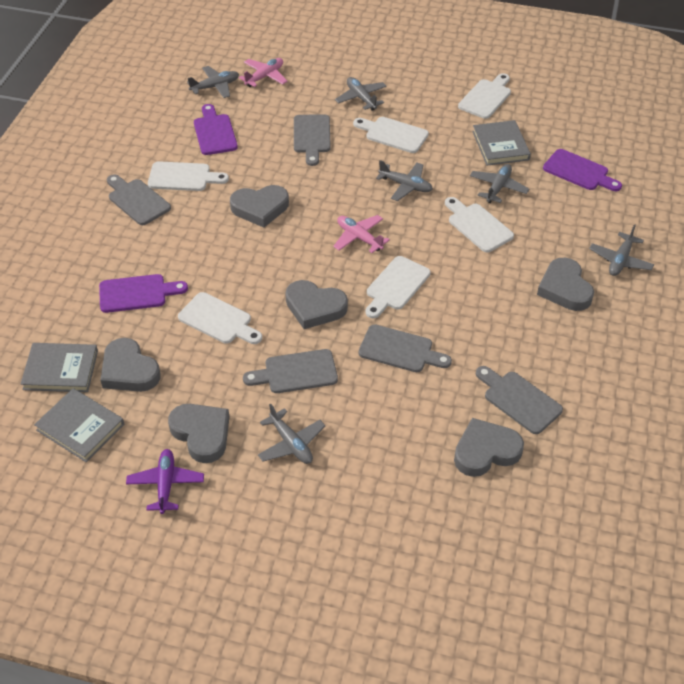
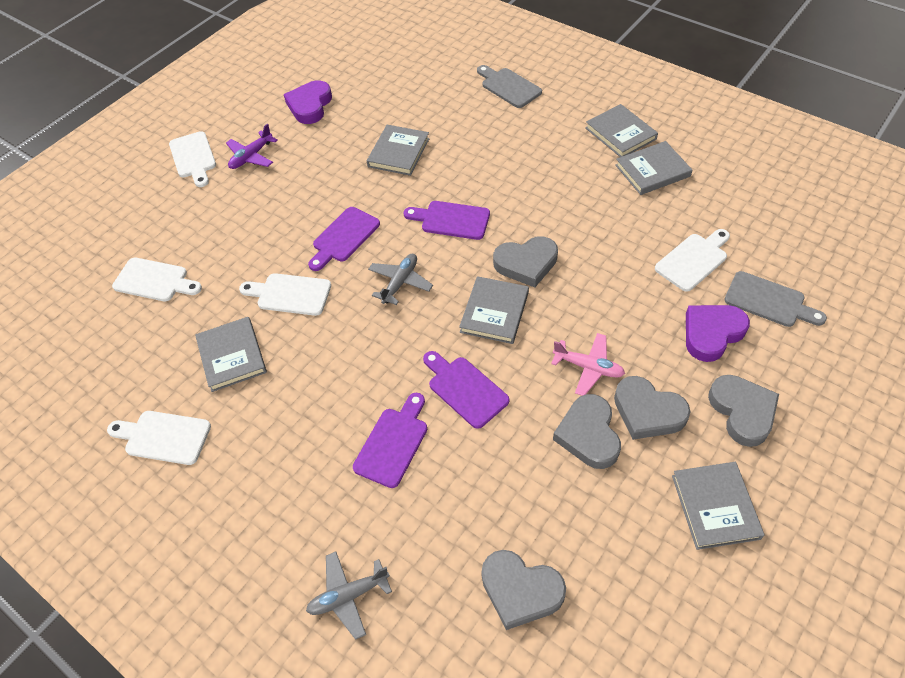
grey book: 3 -> 6
grey cutting board: 5 -> 2
grey heart: 6 -> 5
grey plane: 6 -> 2
pink plane: 2 -> 1
purple cutting board: 3 -> 4
purple heart: 0 -> 2
white cutting board: 6 -> 5

